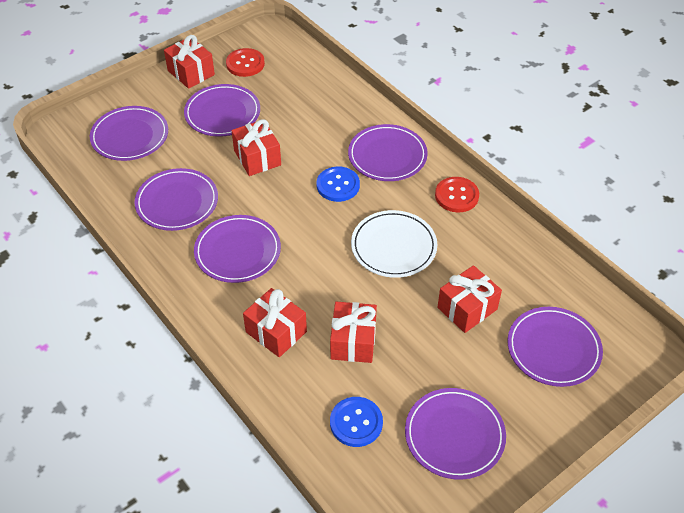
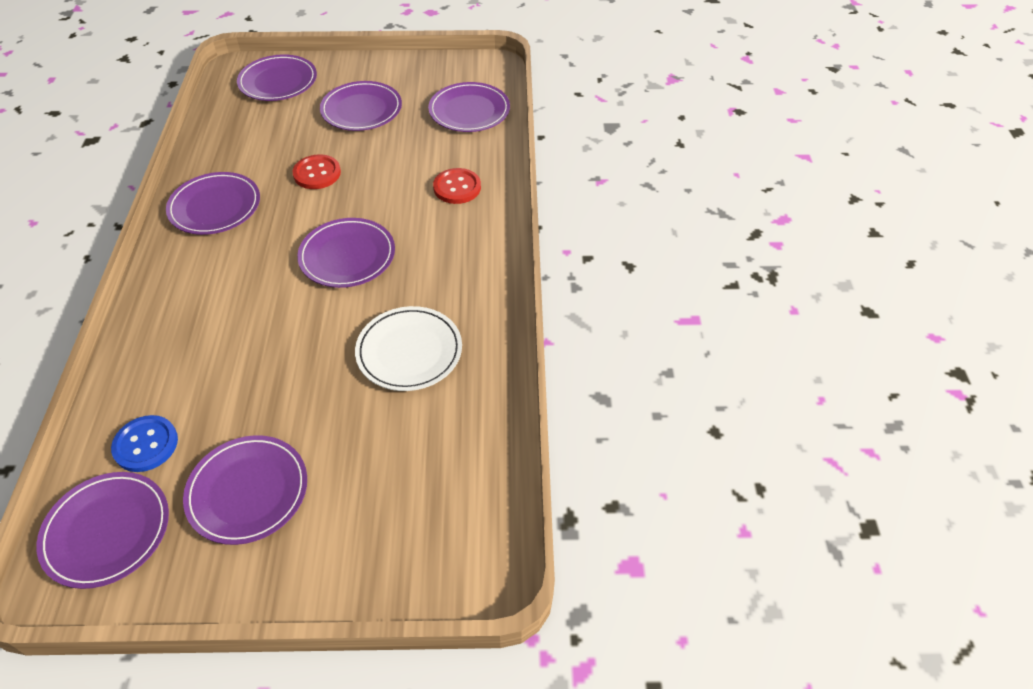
blue button: 2 -> 1
red gift: 5 -> 0

